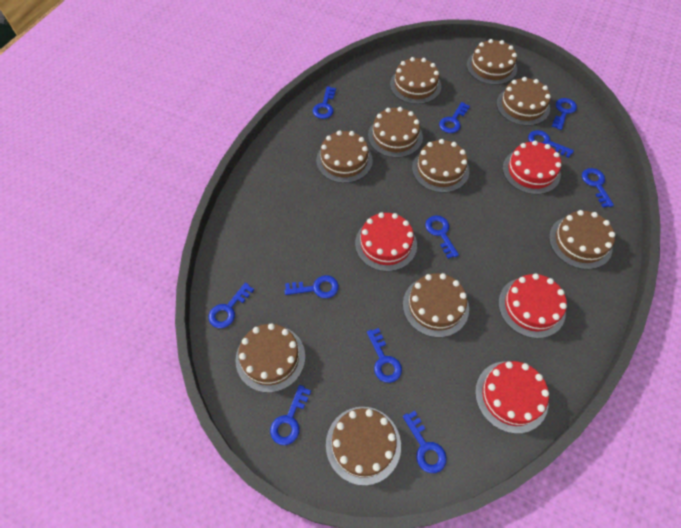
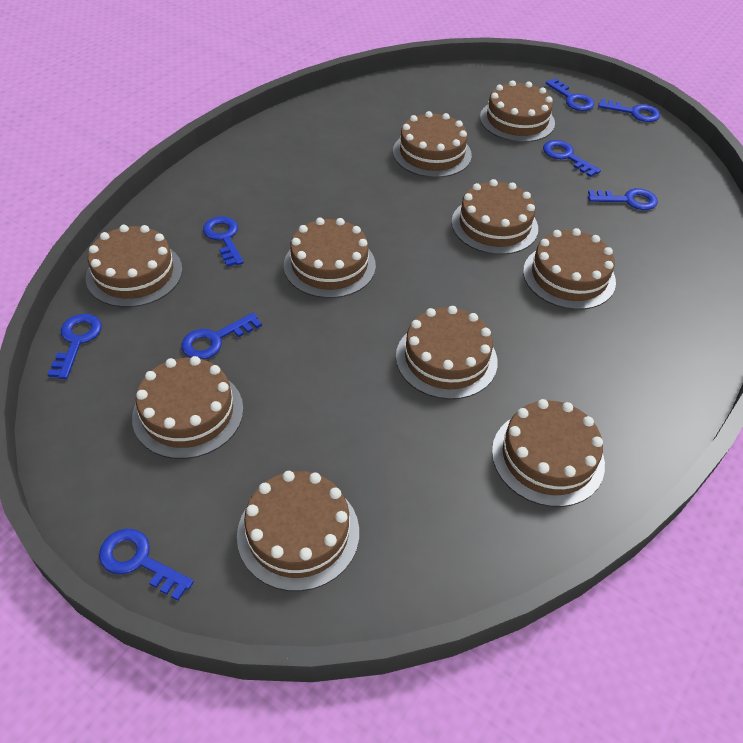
blue key: 11 -> 8
red cake: 4 -> 0

